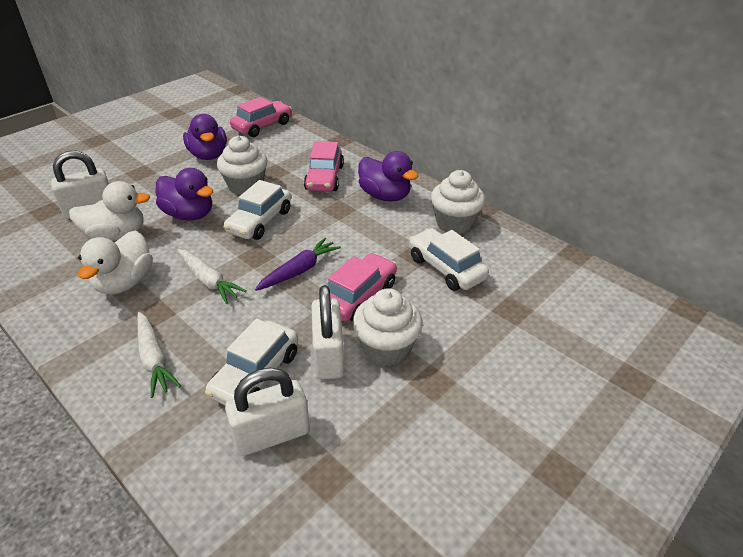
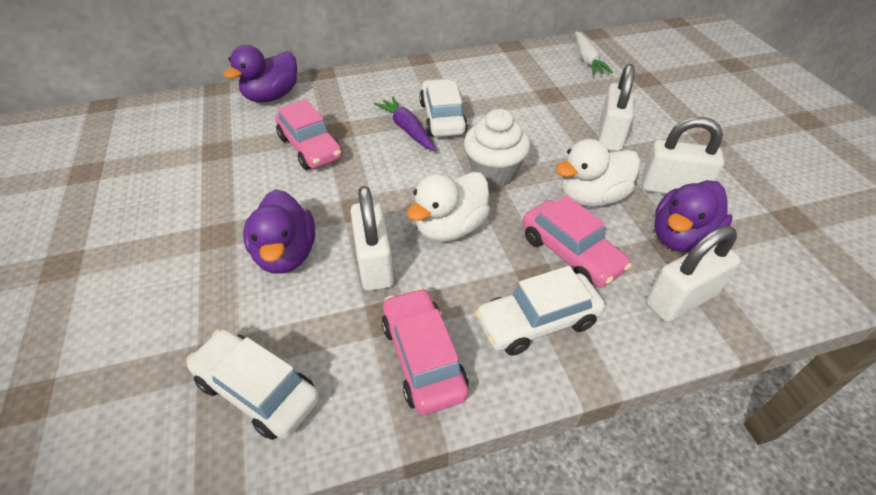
white carrot: 2 -> 1
white cupcake: 3 -> 1
white padlock: 3 -> 4

